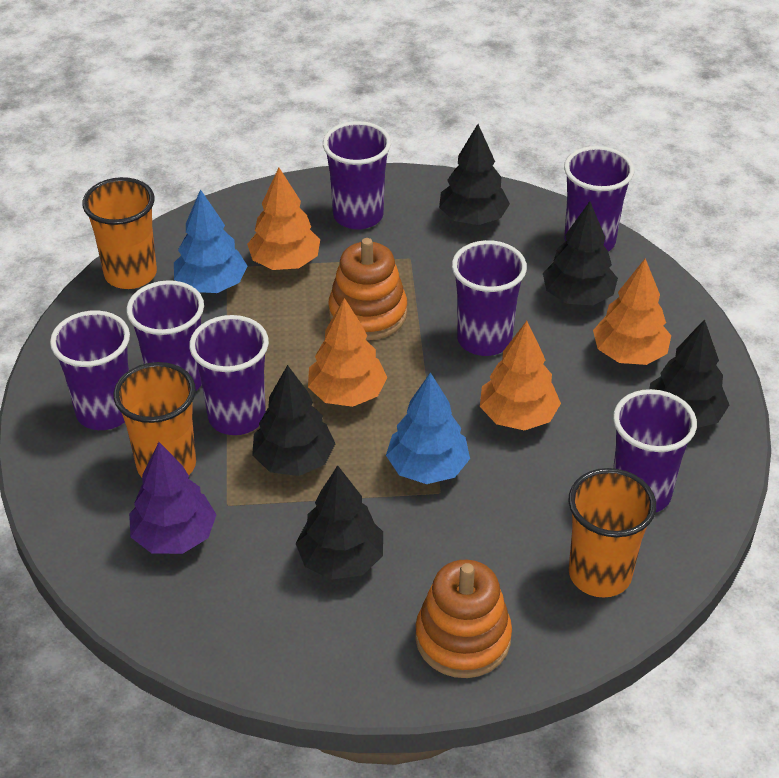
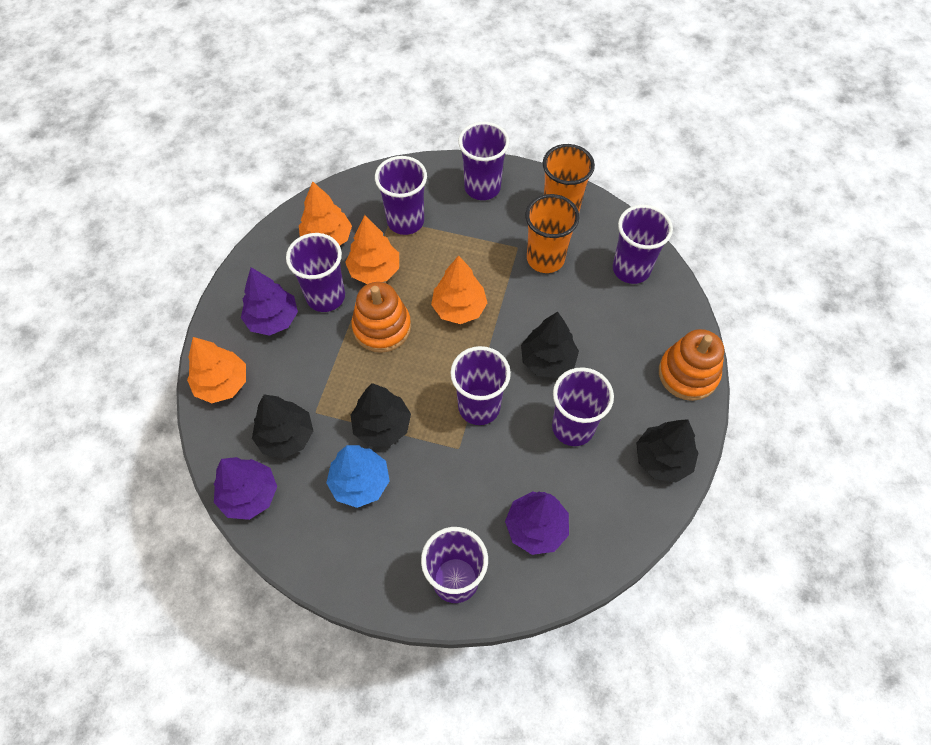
black tree: 5 -> 4
blue tree: 2 -> 1
orange cup: 3 -> 2
purple tree: 1 -> 3

